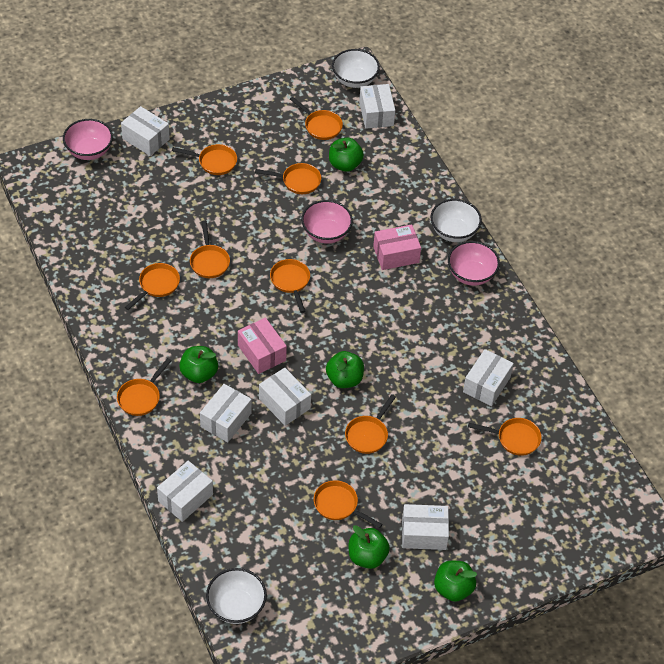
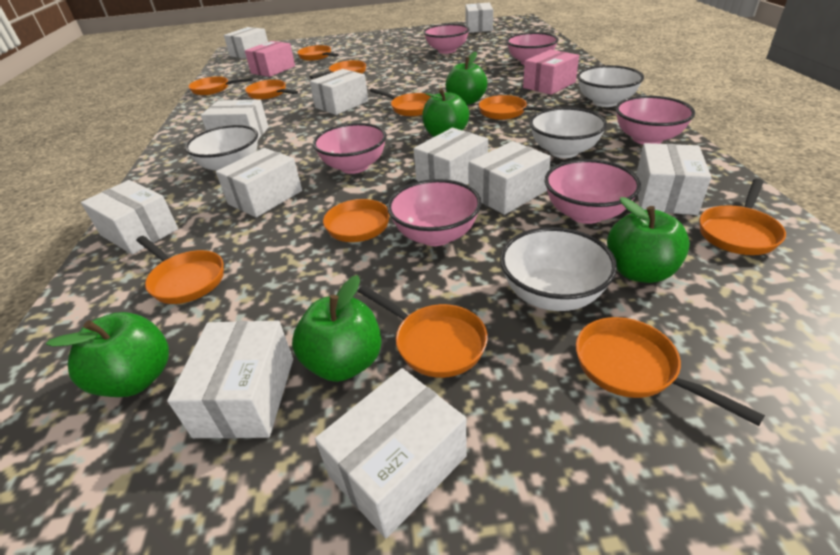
orange pan: 10 -> 11
pink bowl: 3 -> 6
white bowl: 3 -> 4
white box: 7 -> 11

